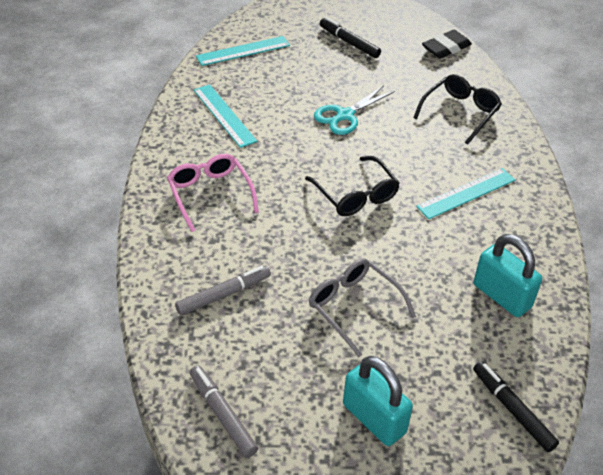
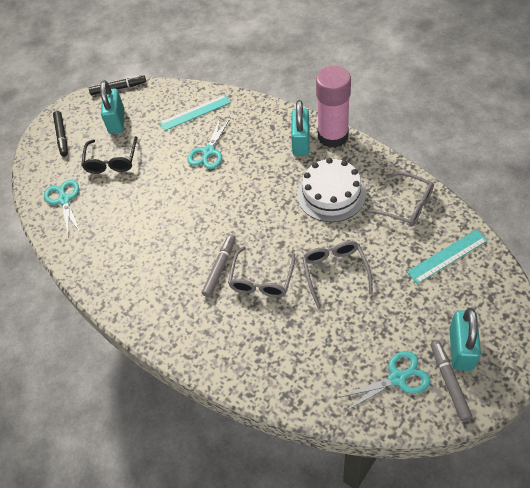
black eraser: 1 -> 0
black glasses: 2 -> 1
grey glasses: 1 -> 3
pink glasses: 1 -> 0
pink glue stick: 0 -> 1
turquoise padlock: 2 -> 3
turquoise ruler: 3 -> 2
turquoise scissors: 1 -> 3
white cake: 0 -> 1

